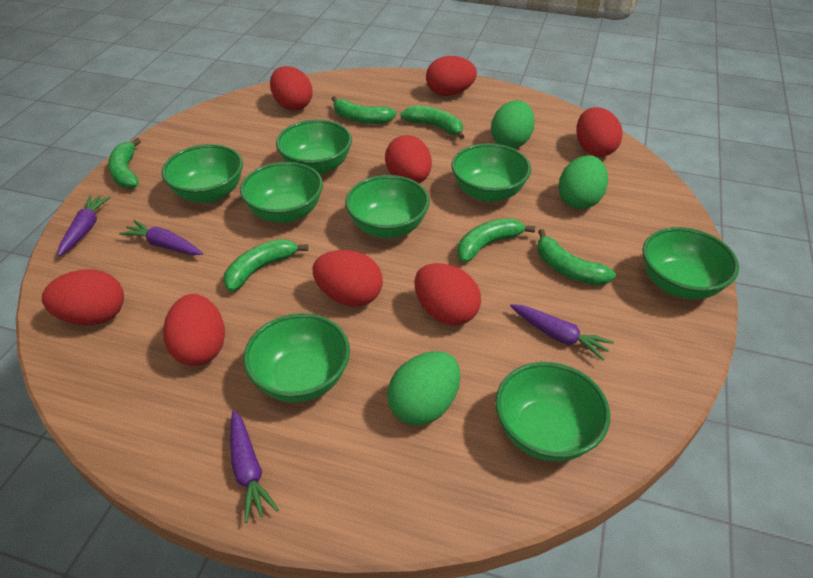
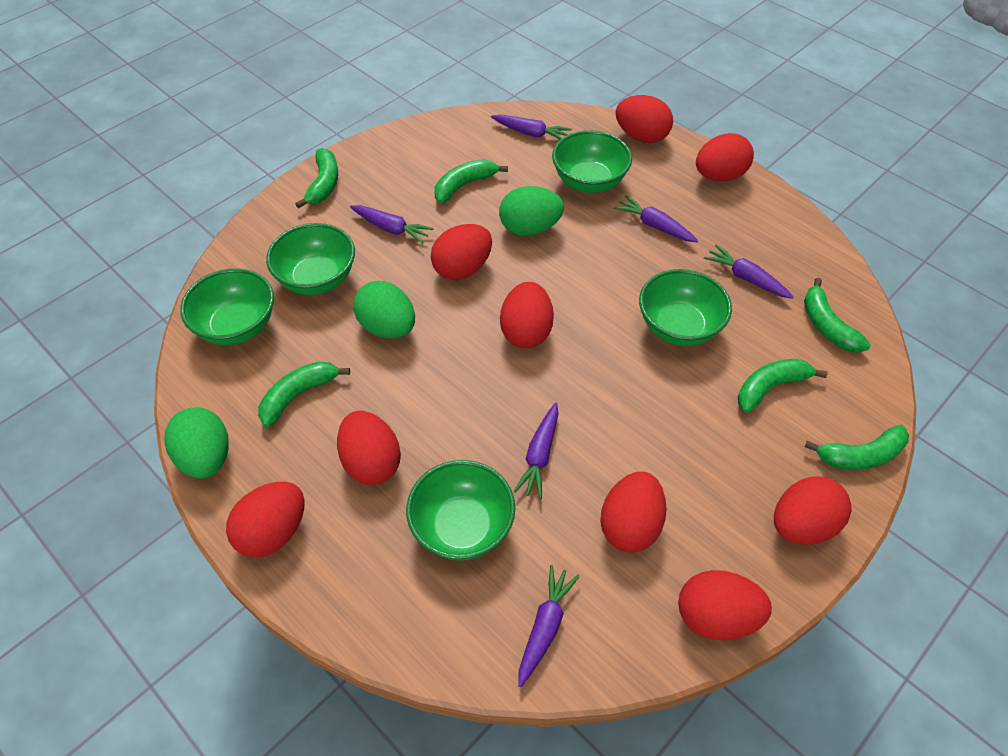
green bowl: 8 -> 5
purple carrot: 4 -> 6
red egg: 8 -> 9

